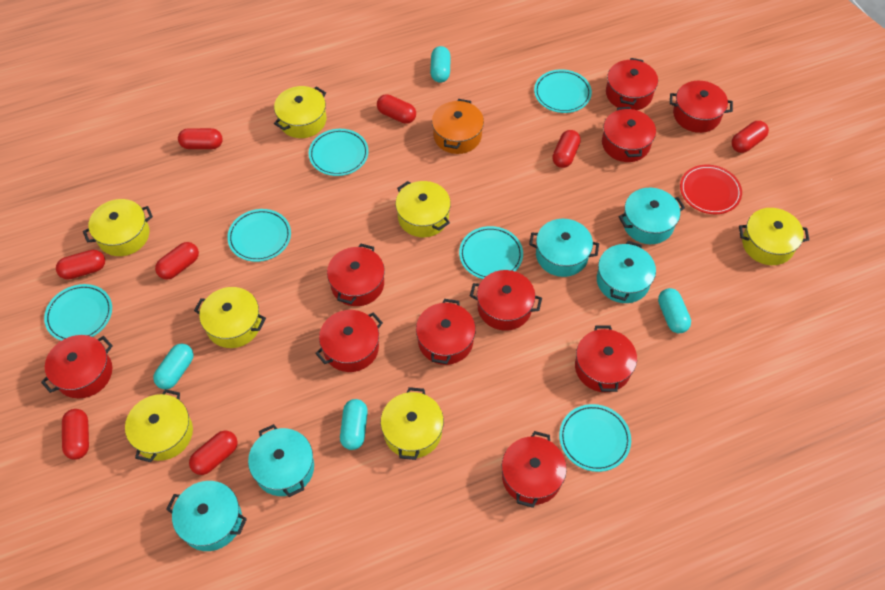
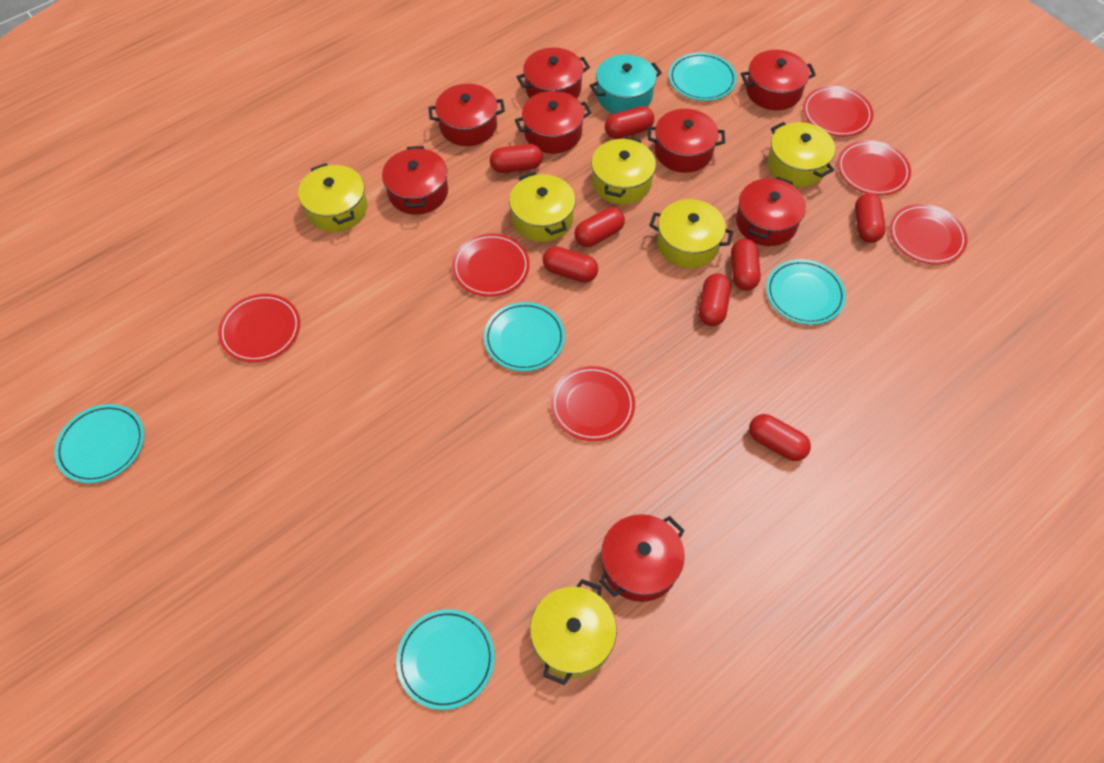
orange pot: 1 -> 0
red plate: 1 -> 6
red pot: 10 -> 8
turquoise capsule: 4 -> 0
turquoise plate: 6 -> 5
turquoise pot: 5 -> 1
yellow pot: 7 -> 6

